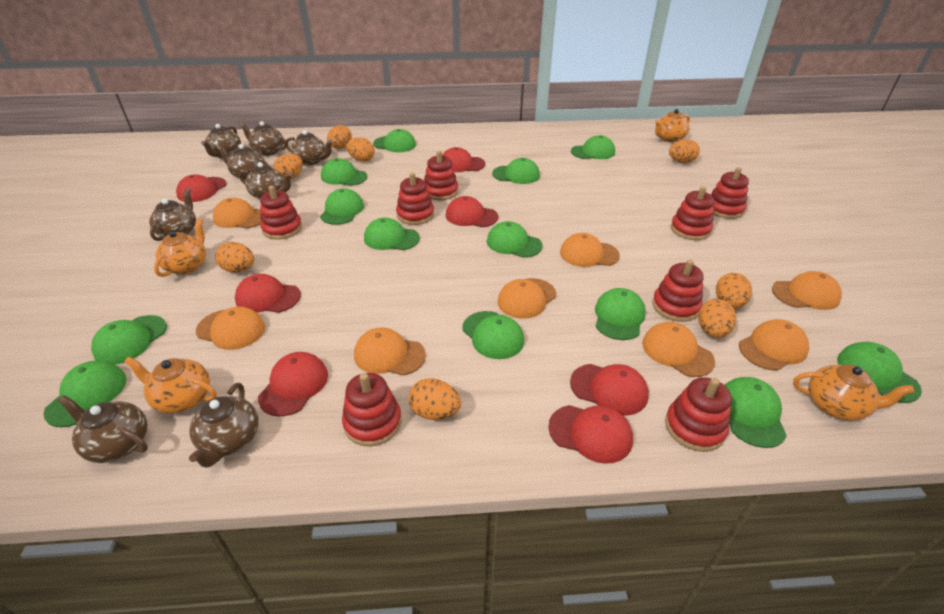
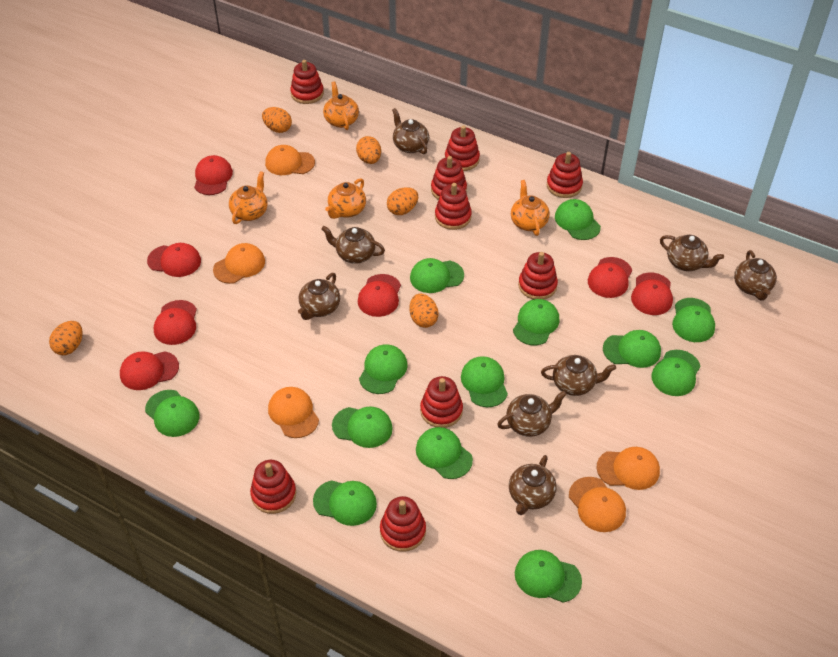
orange cap: 8 -> 5
orange egg: 8 -> 5
red stacking toy: 8 -> 9

